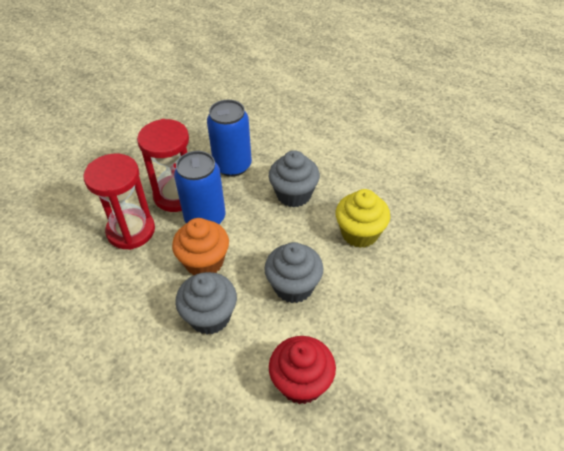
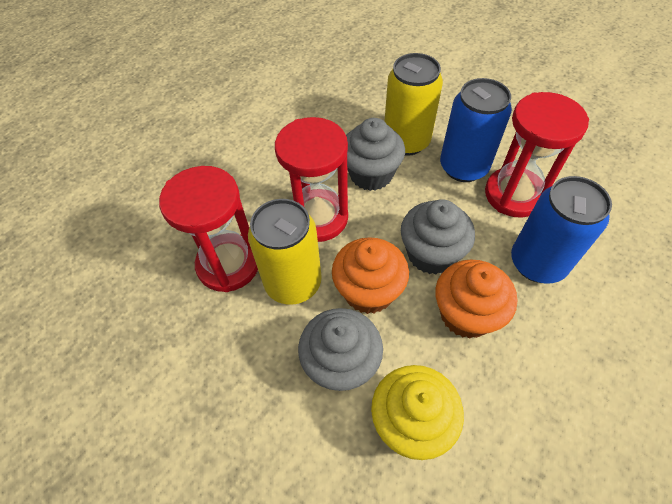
orange cupcake: 1 -> 2
red cupcake: 1 -> 0
red hourglass: 2 -> 3
yellow can: 0 -> 2

